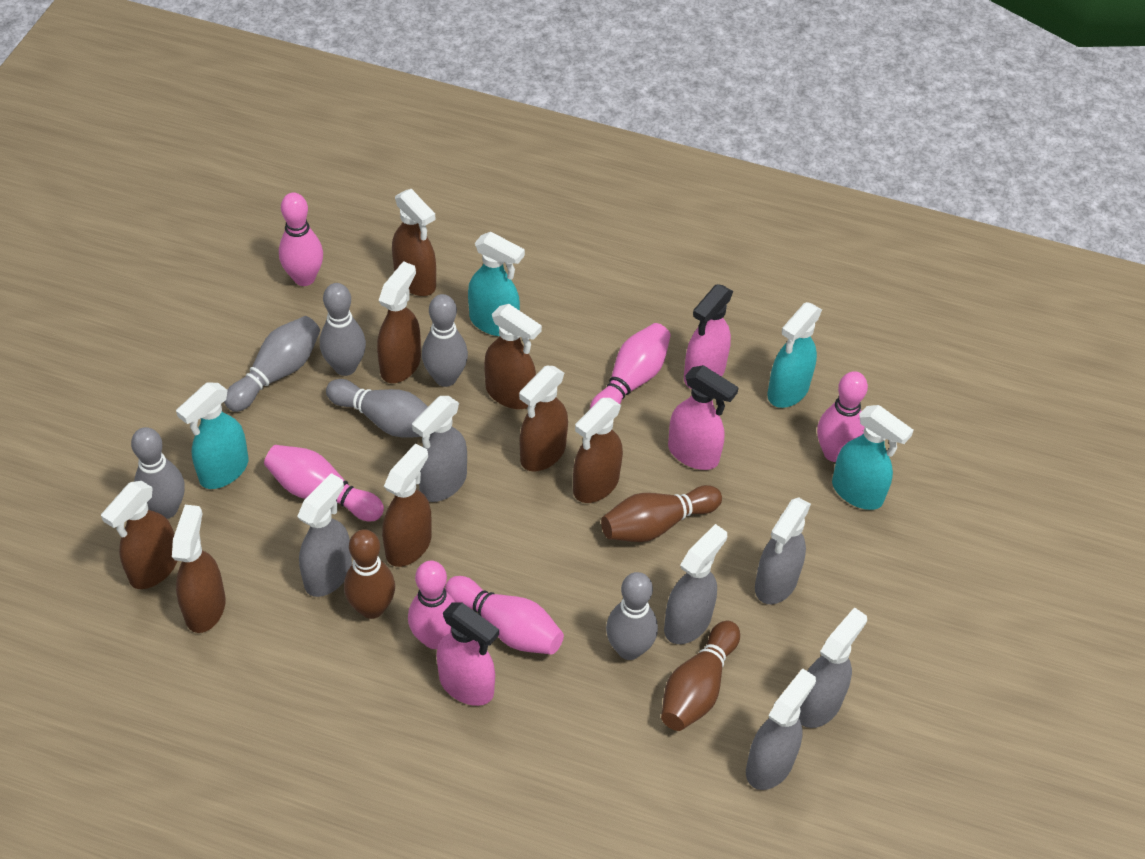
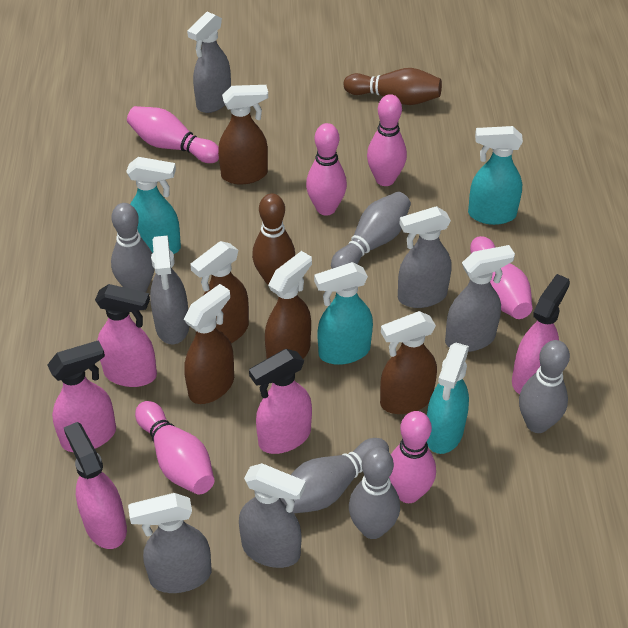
brown bowling pin: 3 -> 2
brown spray bottle: 8 -> 5
grey bowling pin: 6 -> 5
pink spray bottle: 3 -> 5

